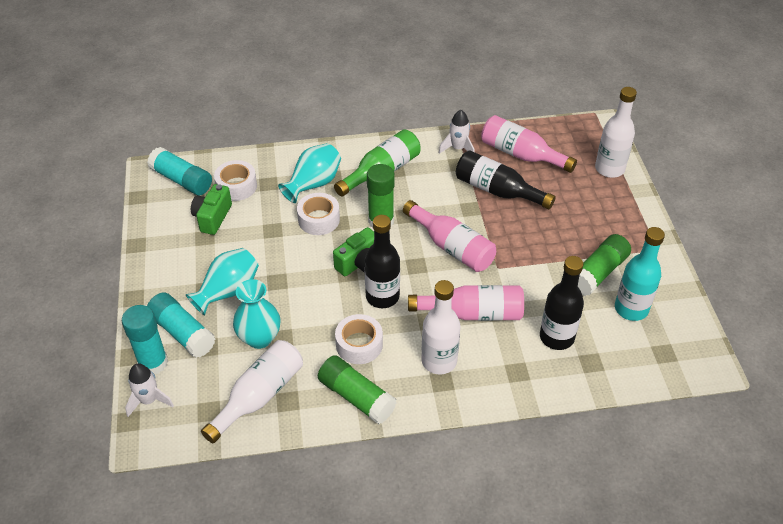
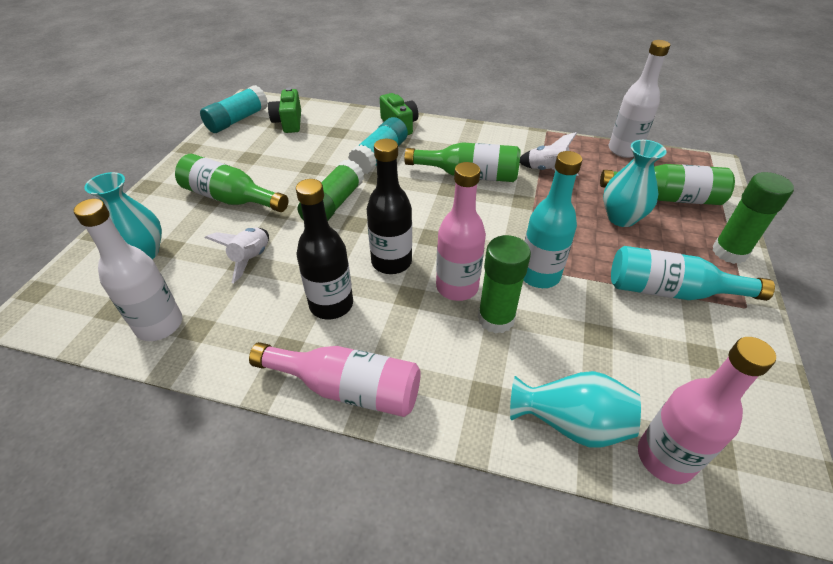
black bottle: 3 -> 2
green bottle: 1 -> 3
turquoise bottle: 1 -> 2
turquoise glue stick: 3 -> 2
white bottle: 3 -> 2
white tape: 3 -> 0

